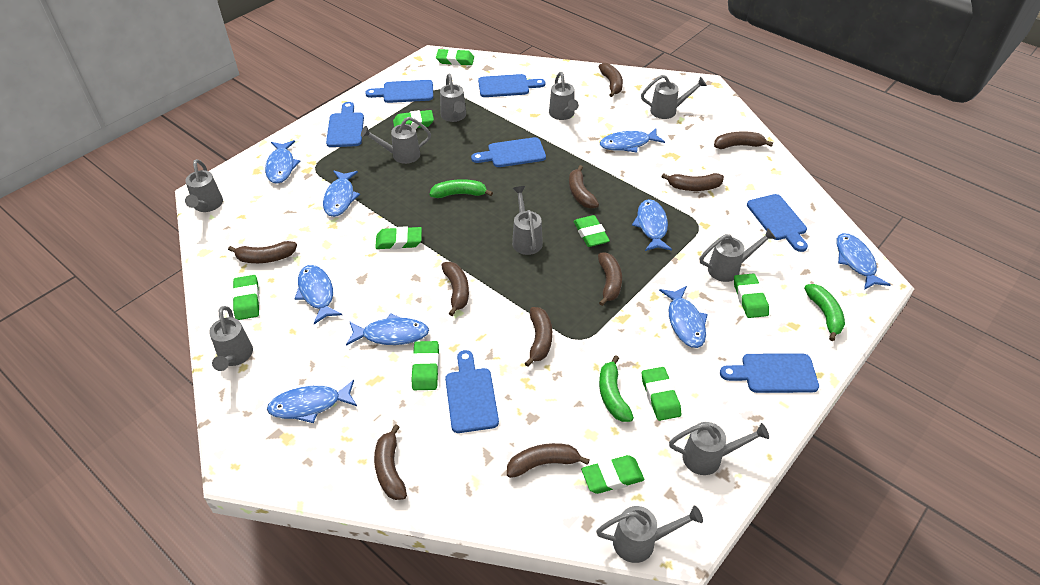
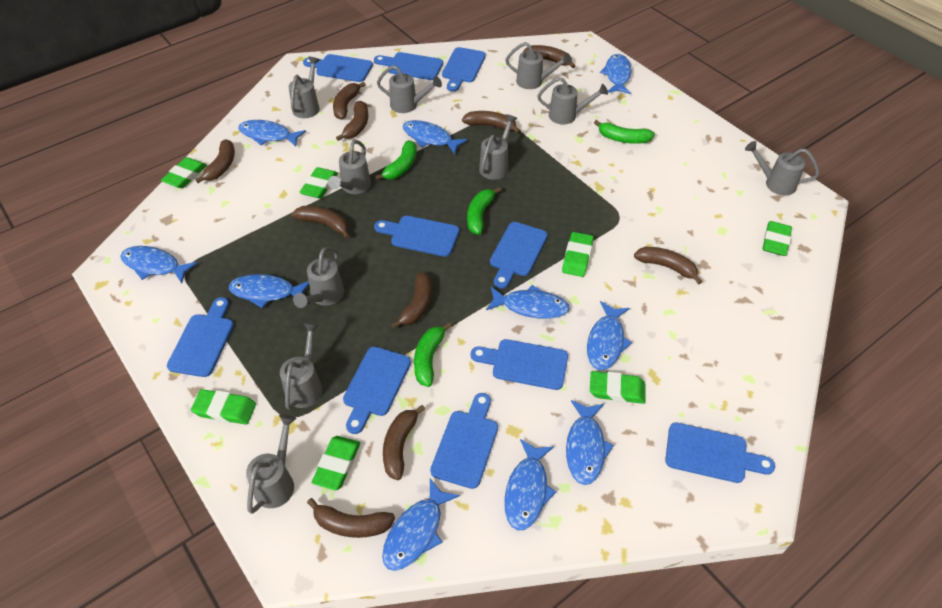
blue cutting board: 7 -> 10
blue fish: 9 -> 10
green banana: 3 -> 4
green eraser: 9 -> 7

